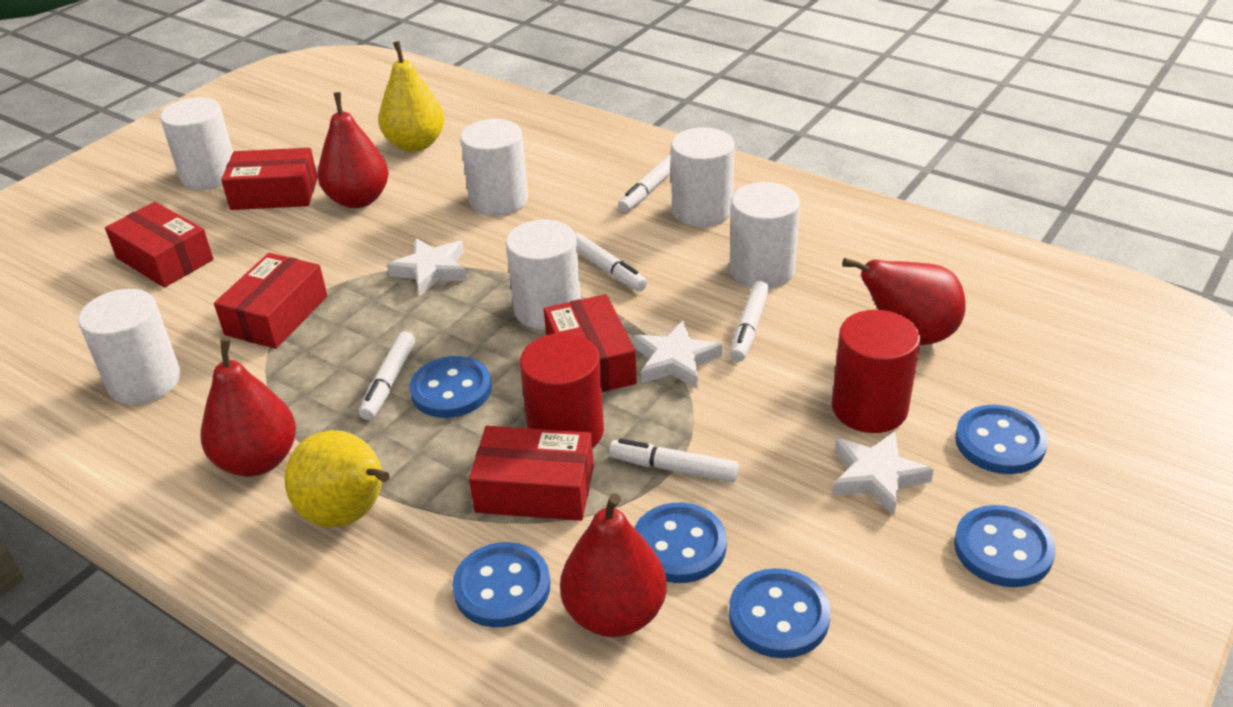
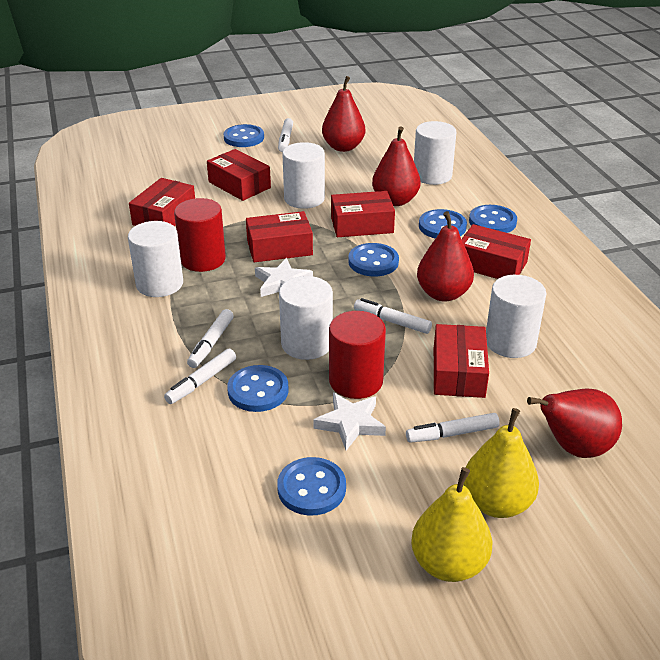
red box: 5 -> 6
white cylinder: 6 -> 5
white star: 3 -> 2

